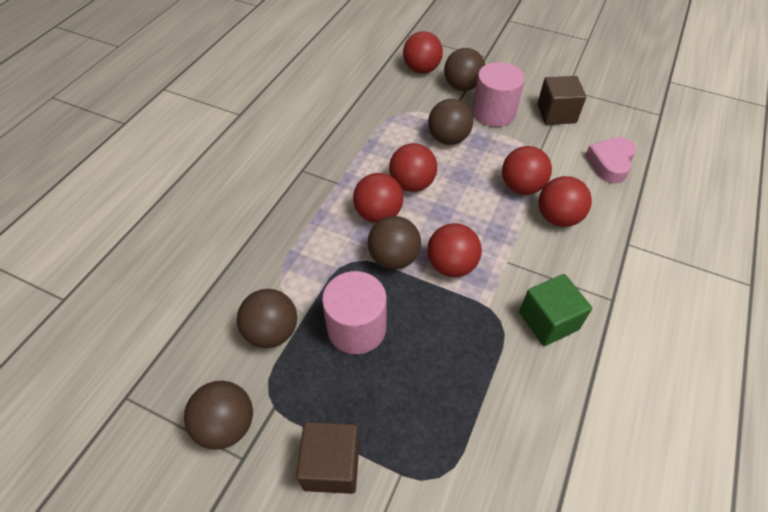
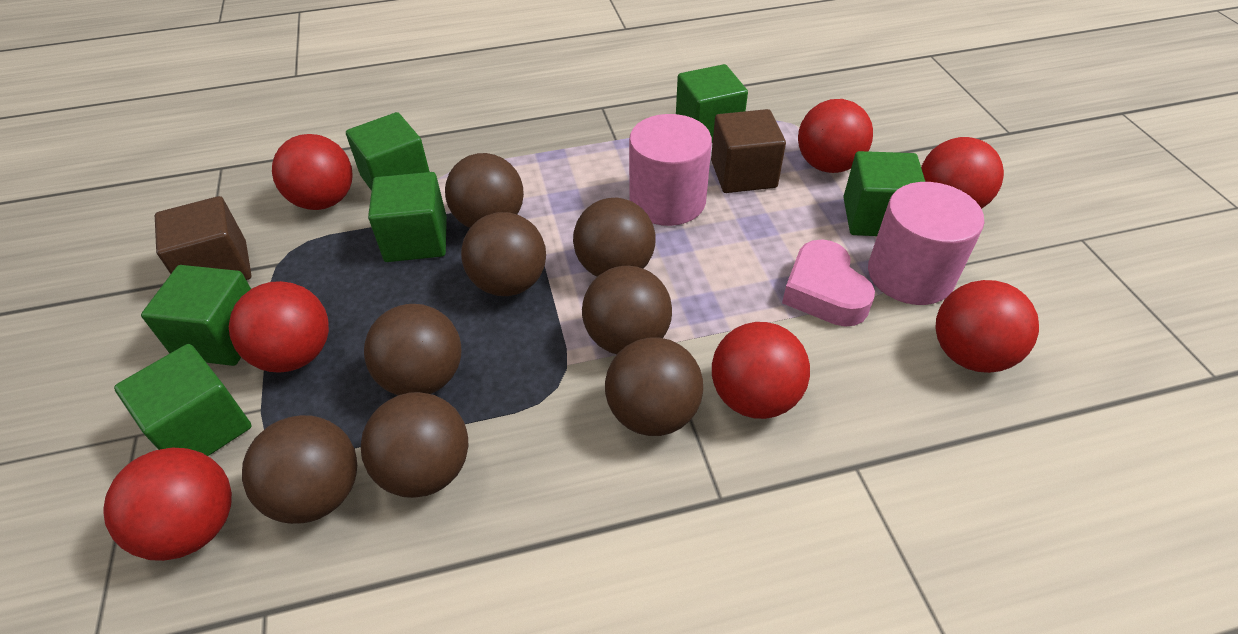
brown ball: 5 -> 8
green cube: 1 -> 6
red ball: 6 -> 7

